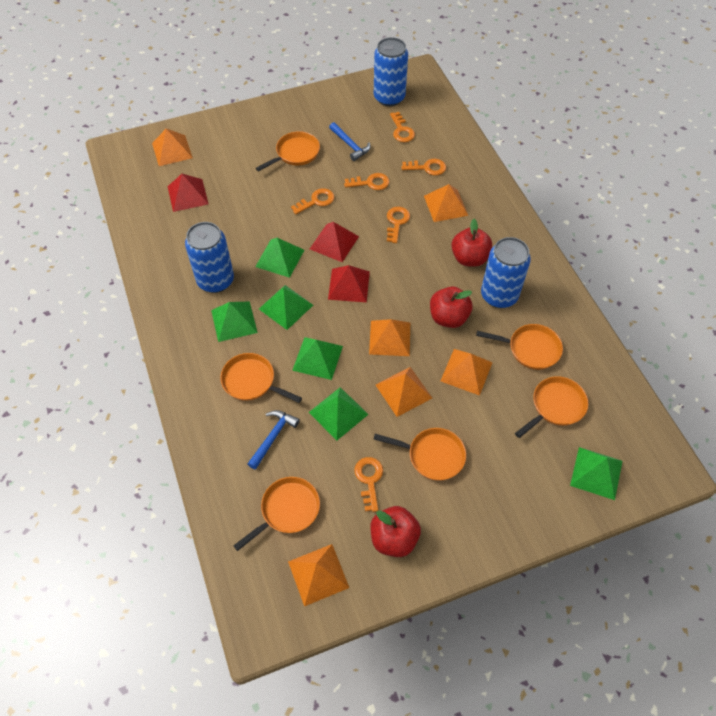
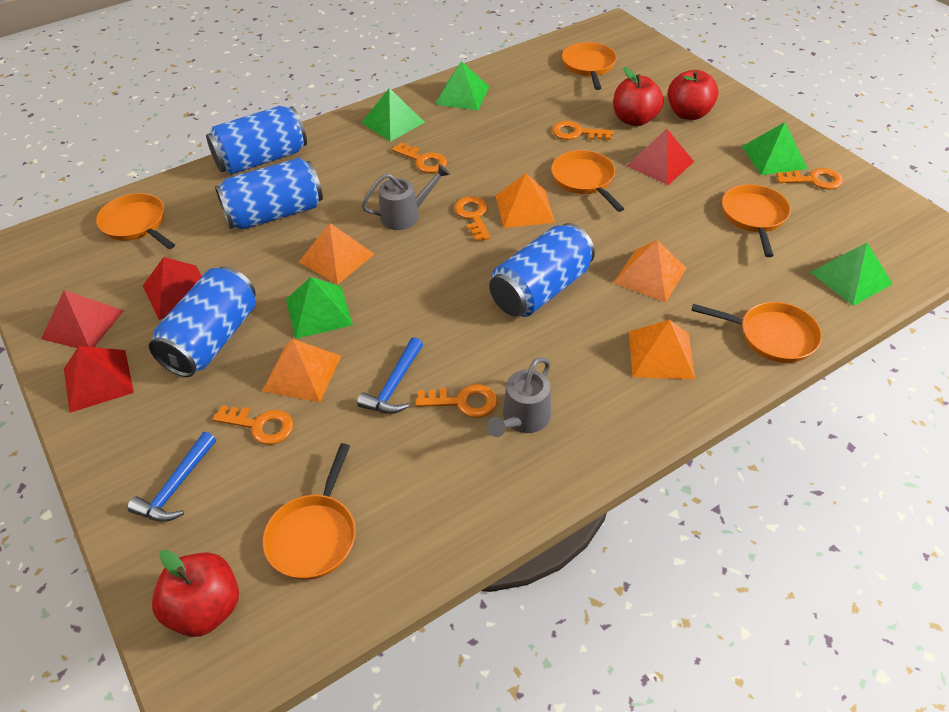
blue can: 3 -> 4
green pyramid: 6 -> 5
grey watering can: 0 -> 2
orange pyramid: 6 -> 5
red pyramid: 3 -> 4

